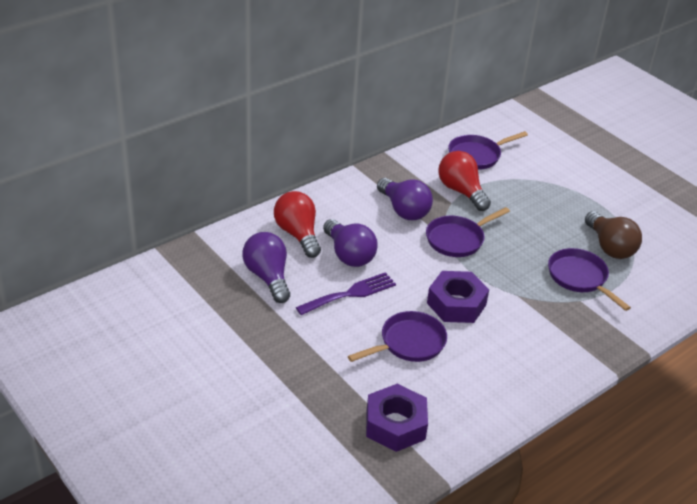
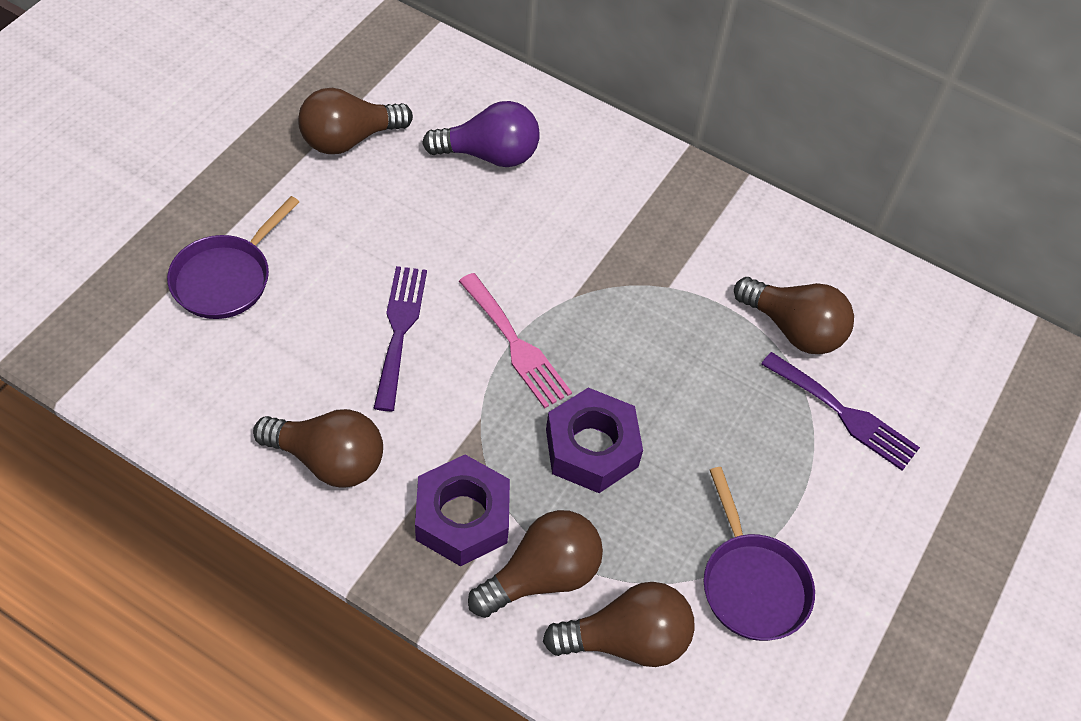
brown light bulb: 1 -> 5
pink fork: 0 -> 1
purple fork: 1 -> 2
purple light bulb: 3 -> 1
purple pan: 4 -> 2
red light bulb: 2 -> 0

